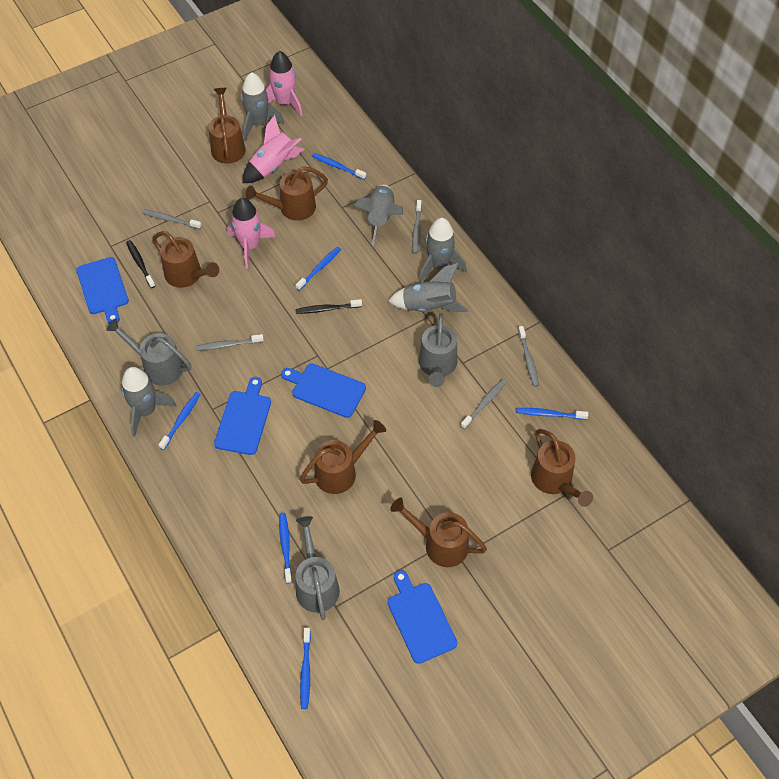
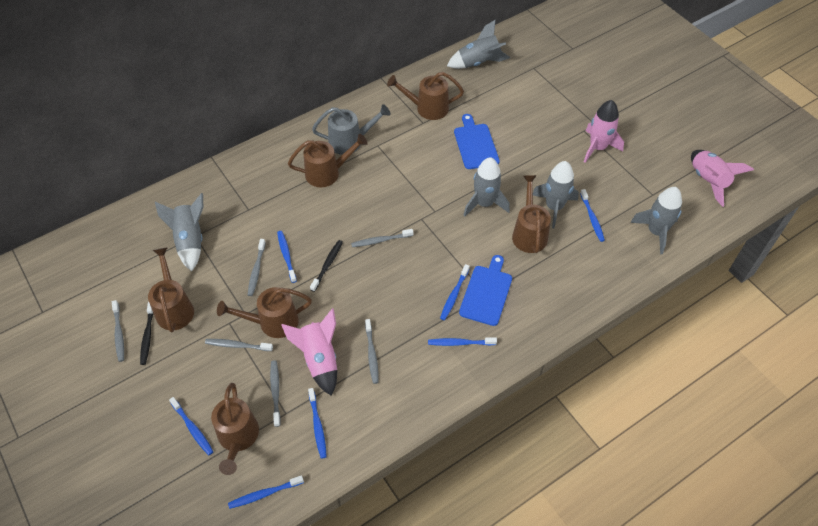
blue cutting board: 4 -> 2
blue toothbrush: 6 -> 7
grey toothbrush: 5 -> 6
grey watering can: 3 -> 1

